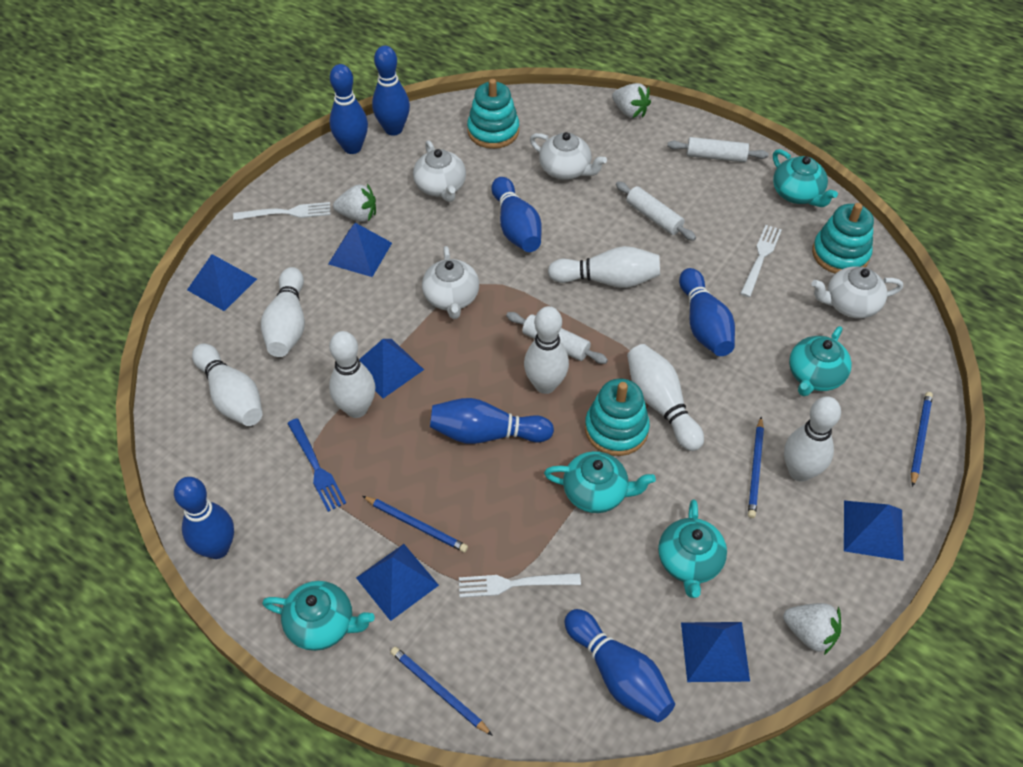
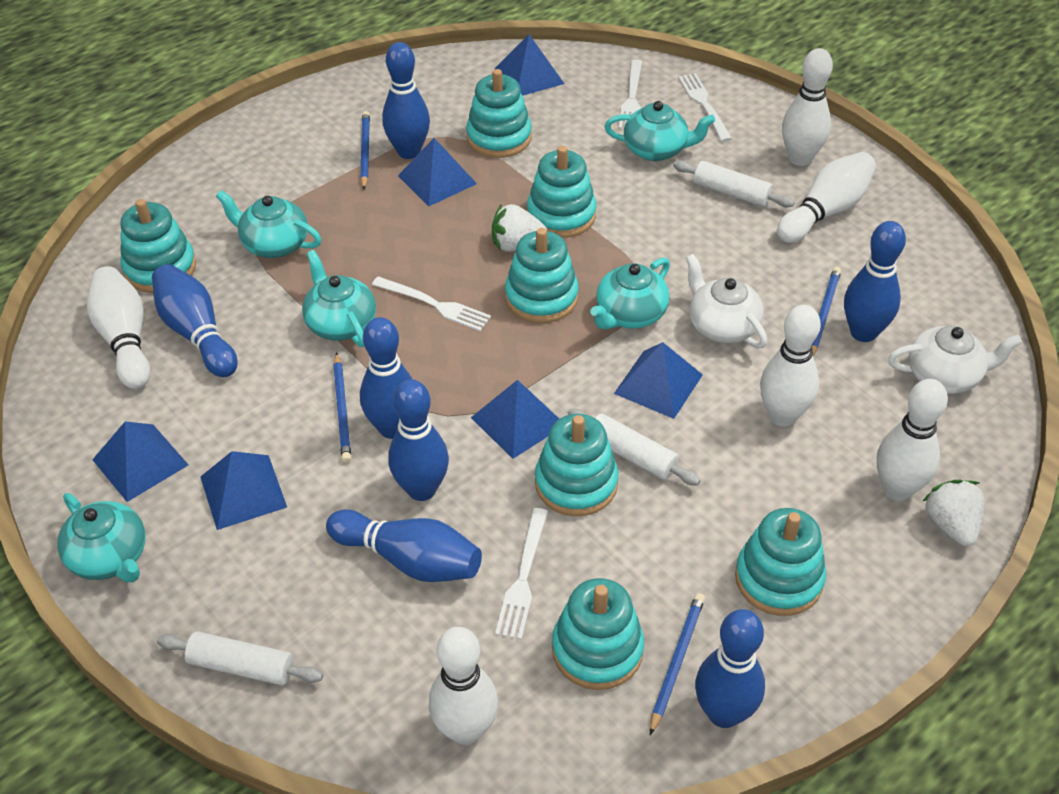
blue fork: 1 -> 0
turquoise stacking toy: 3 -> 7
white bowling pin: 7 -> 6
white fork: 3 -> 4
white strawberry: 3 -> 2
white teapot: 4 -> 2

